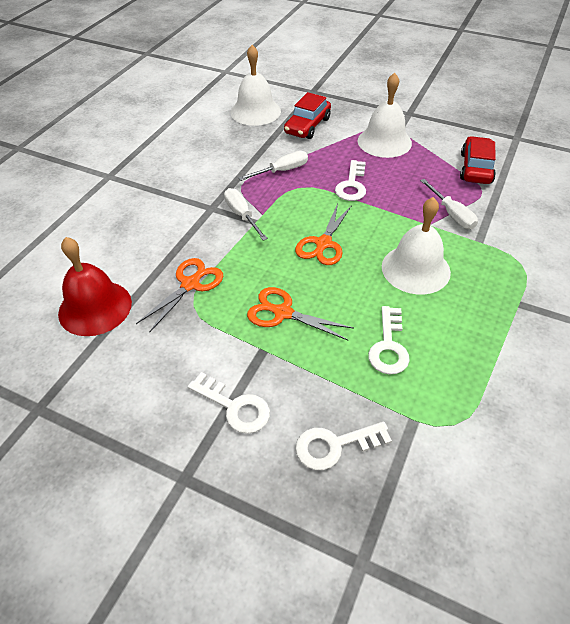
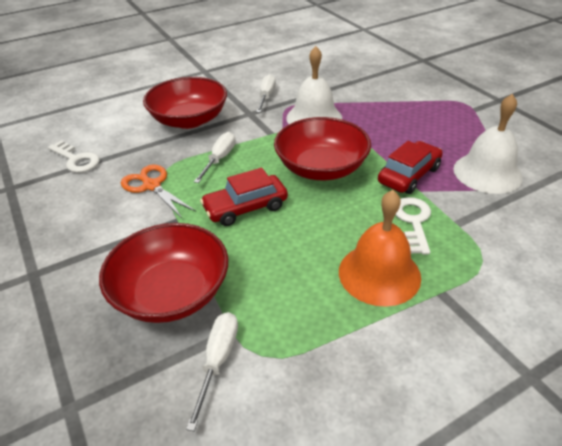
orange bell: 0 -> 1
orange scissors: 3 -> 1
red bell: 1 -> 0
red bowl: 0 -> 3
white bell: 3 -> 2
white key: 4 -> 2

